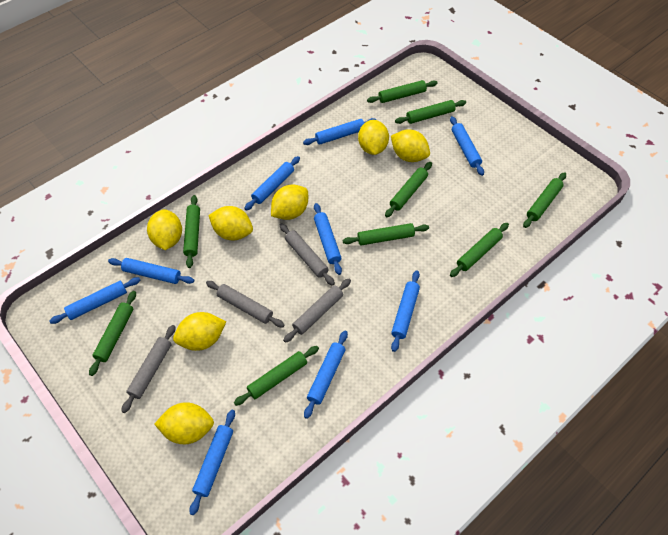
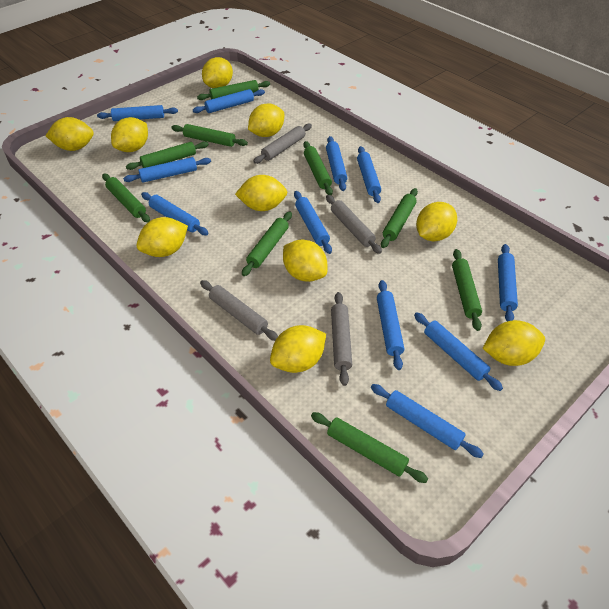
blue rolling pin: 9 -> 11
yellow lemon: 7 -> 10

